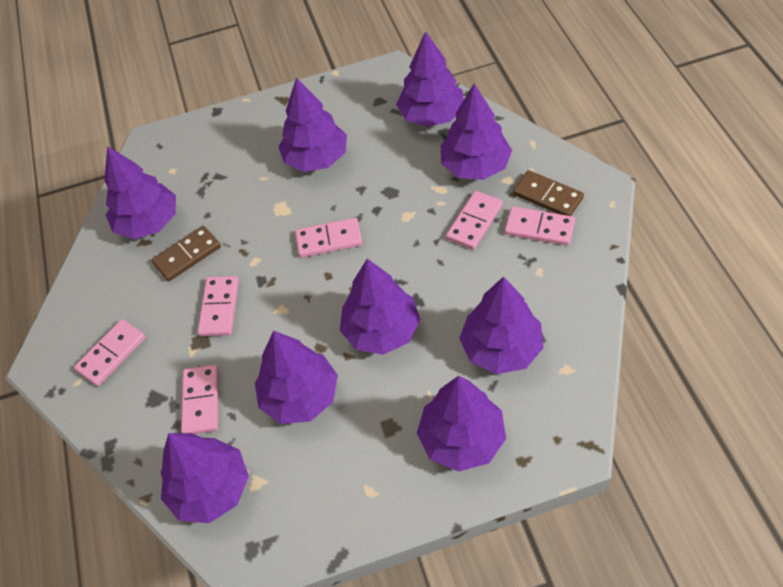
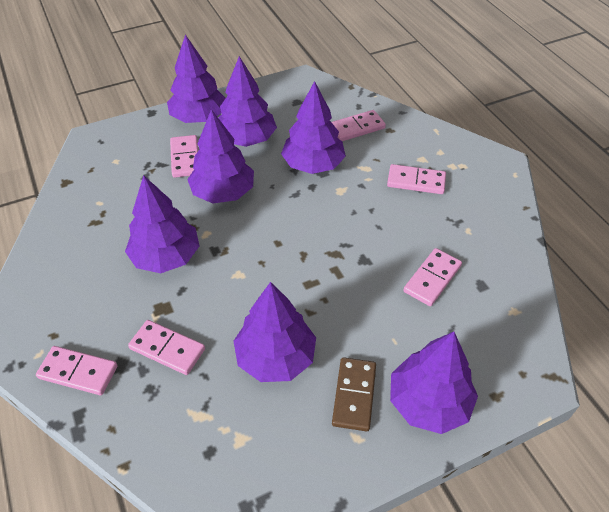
brown domino: 2 -> 1
purple tree: 9 -> 7

